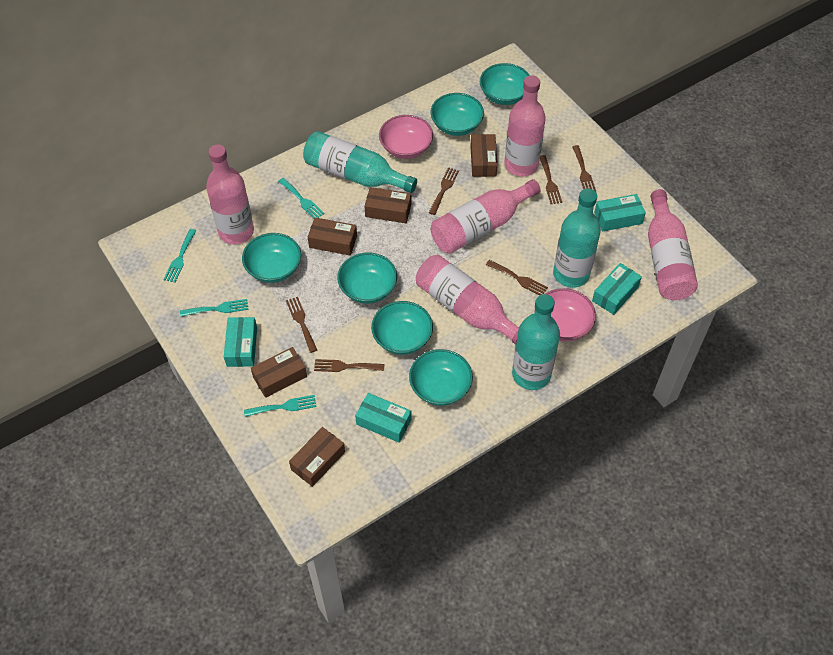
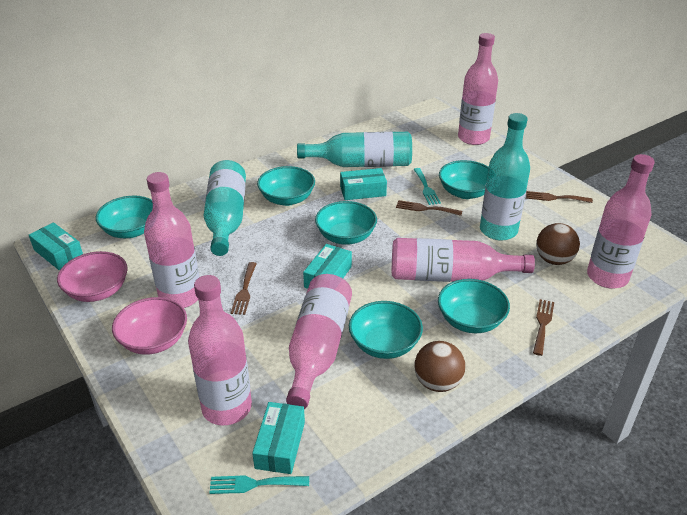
brown ball: 0 -> 2
brown box: 5 -> 0
brown fork: 6 -> 4
pink bottle: 5 -> 6
turquoise fork: 4 -> 2

